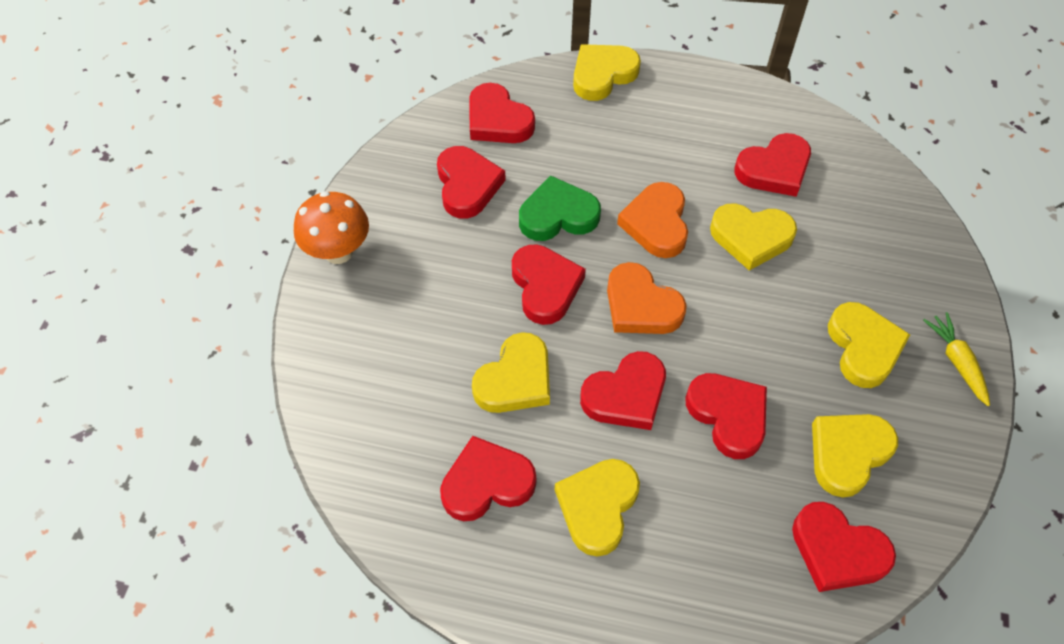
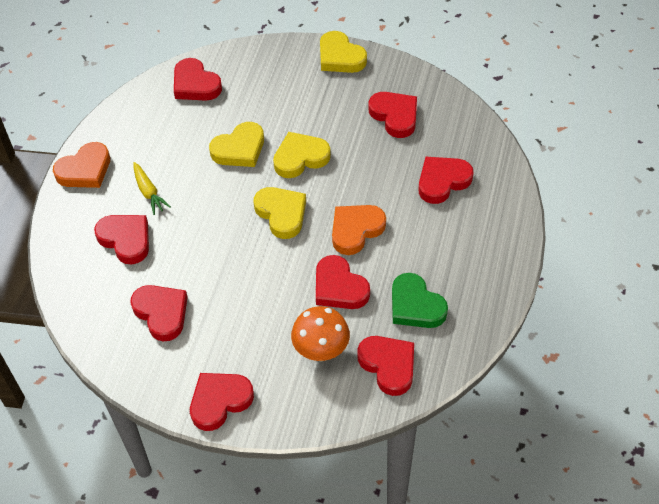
yellow heart: 6 -> 4

